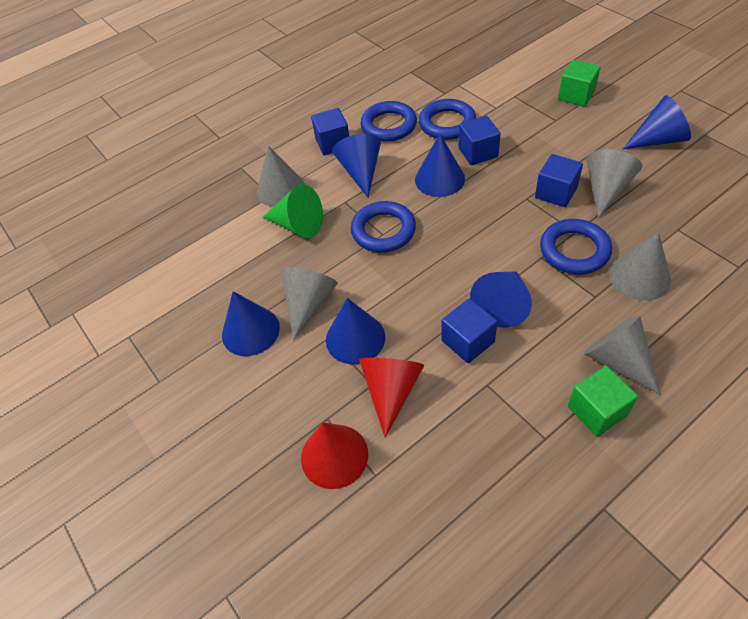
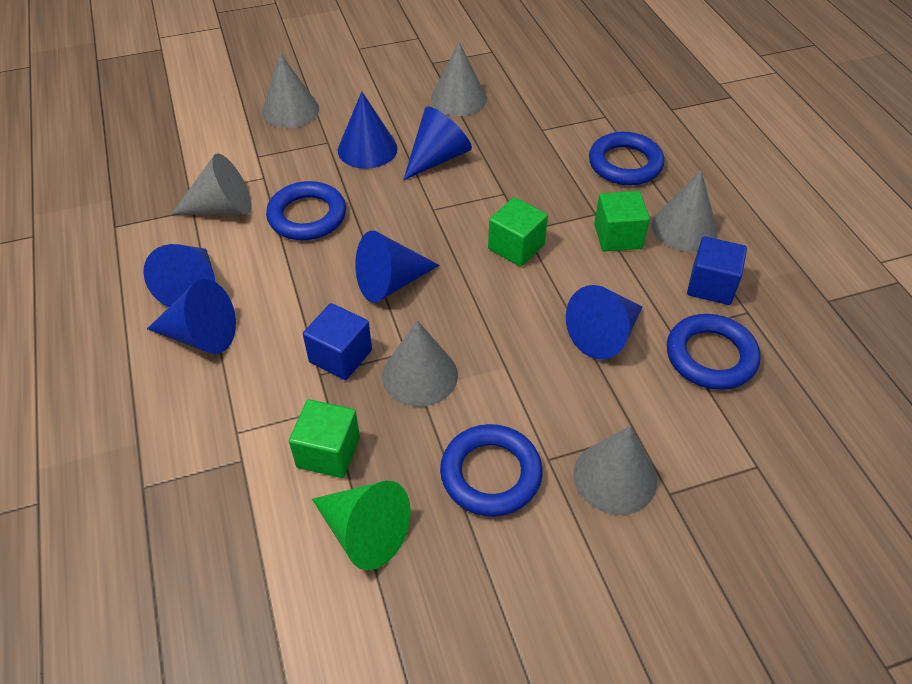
blue cube: 4 -> 2
green cube: 2 -> 3
grey cone: 5 -> 6
red cone: 2 -> 0

